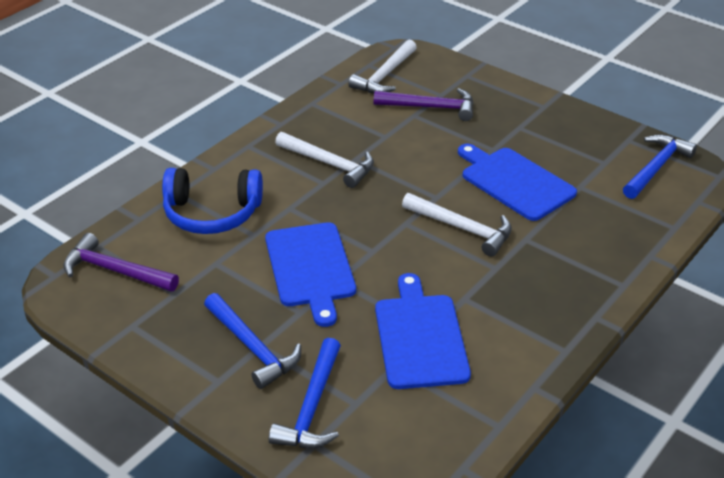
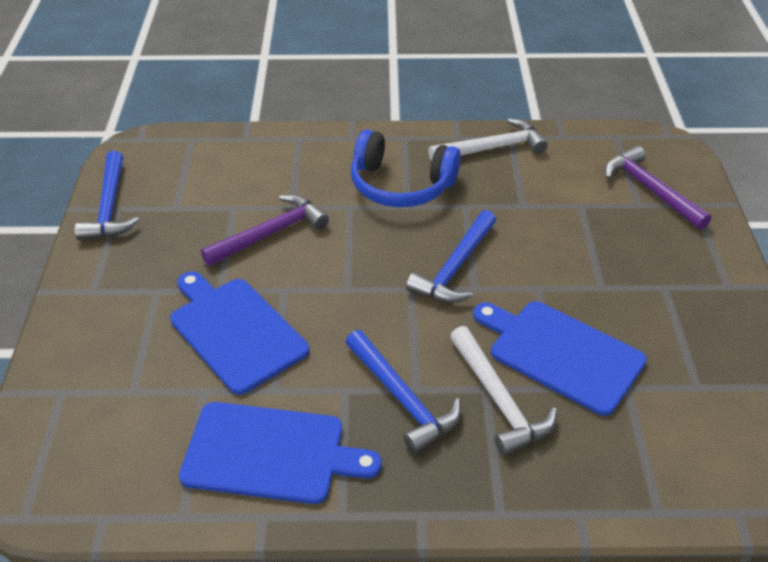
white hammer: 3 -> 2

